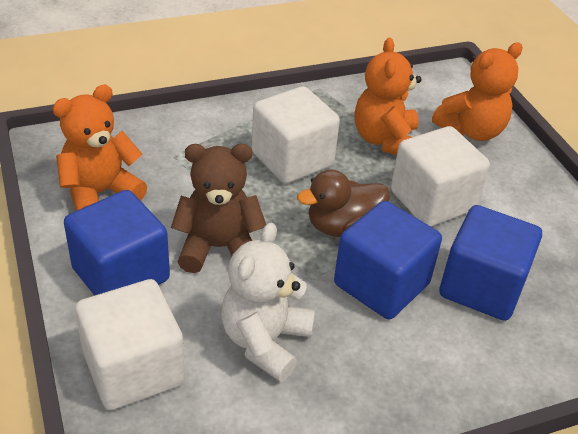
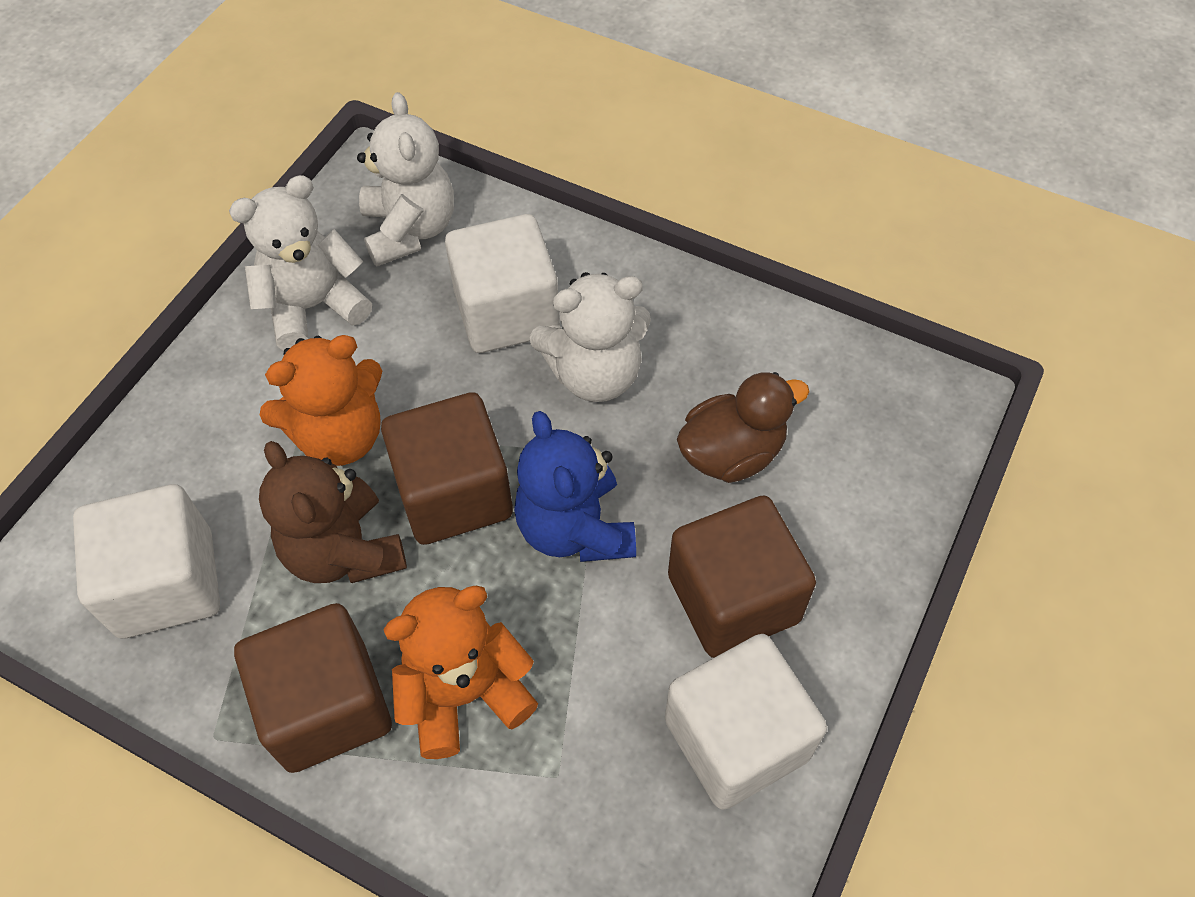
blue cube: 3 -> 0
blue teddy bear: 0 -> 1
brown cube: 0 -> 3
orange teddy bear: 3 -> 2
white teddy bear: 1 -> 3

